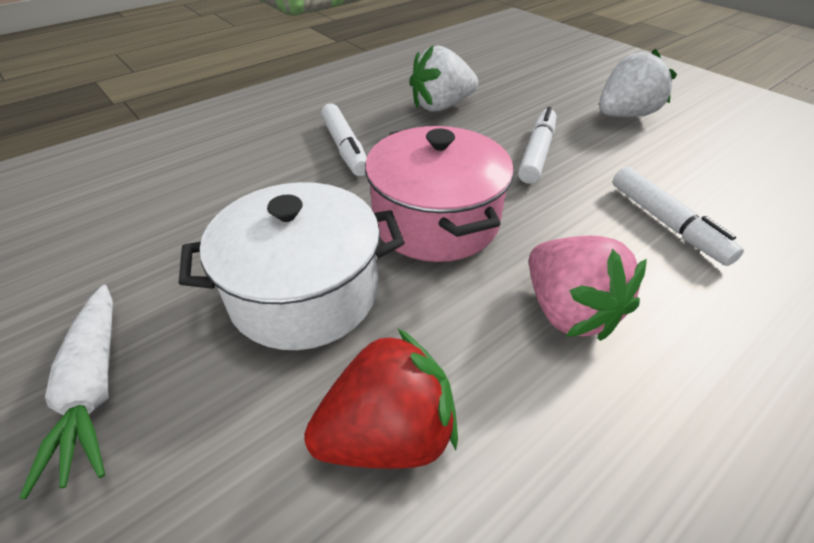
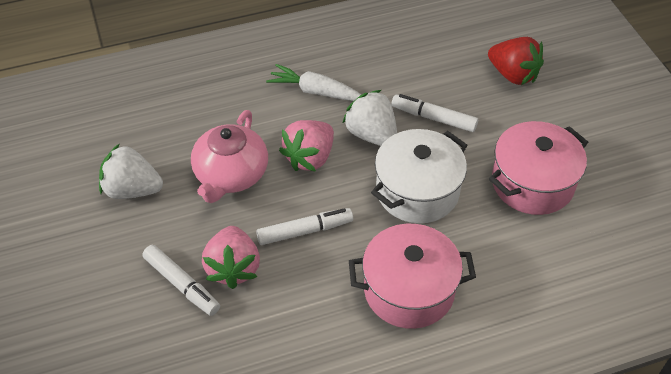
pink pot: 1 -> 2
pink strawberry: 1 -> 2
pink teapot: 0 -> 1

